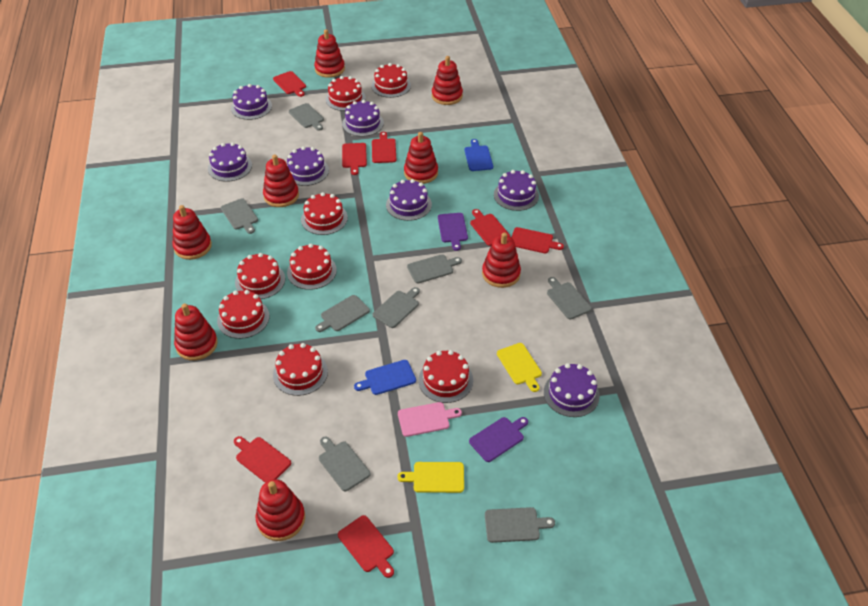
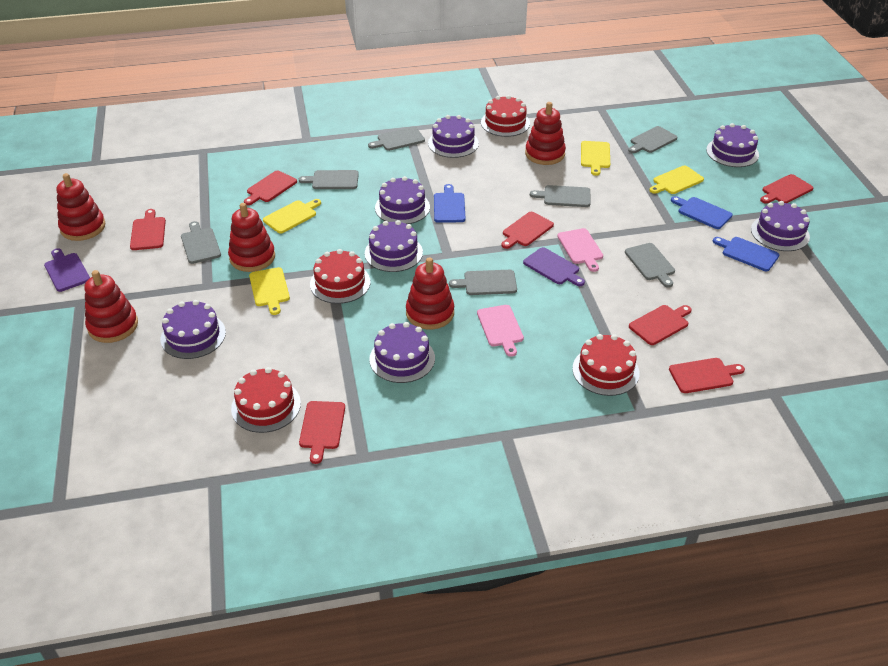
blue cutting board: 2 -> 3
grey cutting board: 8 -> 7
pink cutting board: 1 -> 2
red cake: 8 -> 4
red stacking toy: 8 -> 5
yellow cutting board: 2 -> 4

